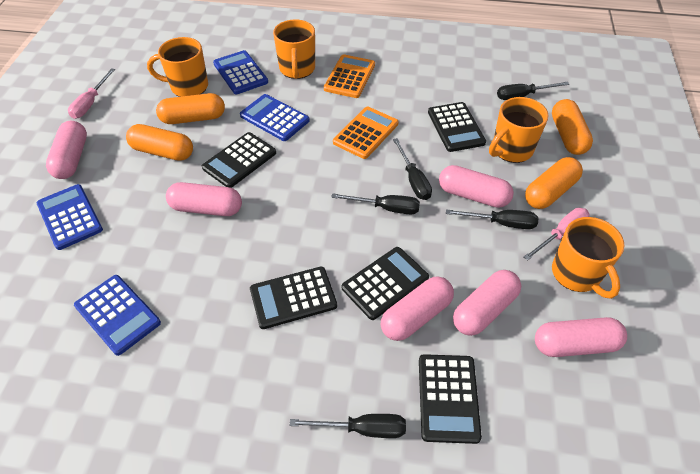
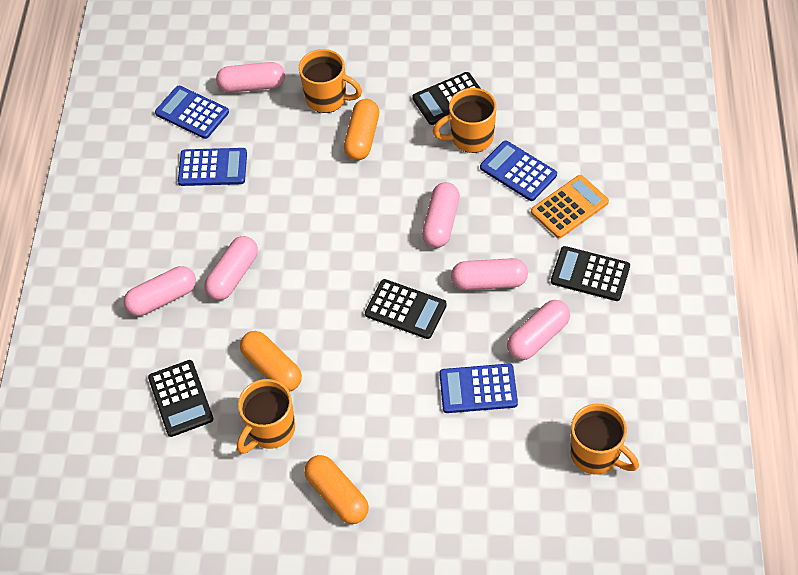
black calculator: 5 -> 4
black screwdriver: 5 -> 0
orange calculator: 2 -> 1
orange capsule: 4 -> 3
pink screwdriver: 2 -> 0

